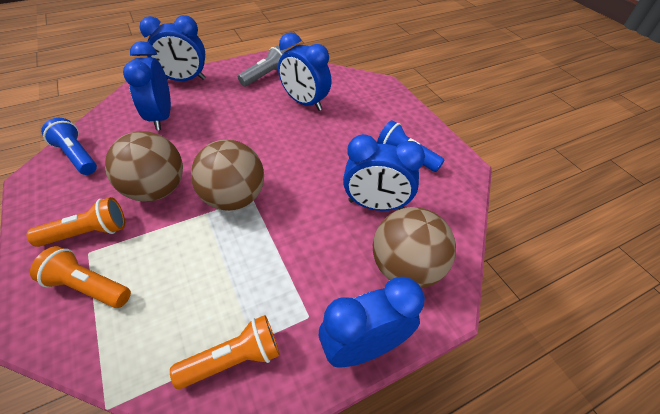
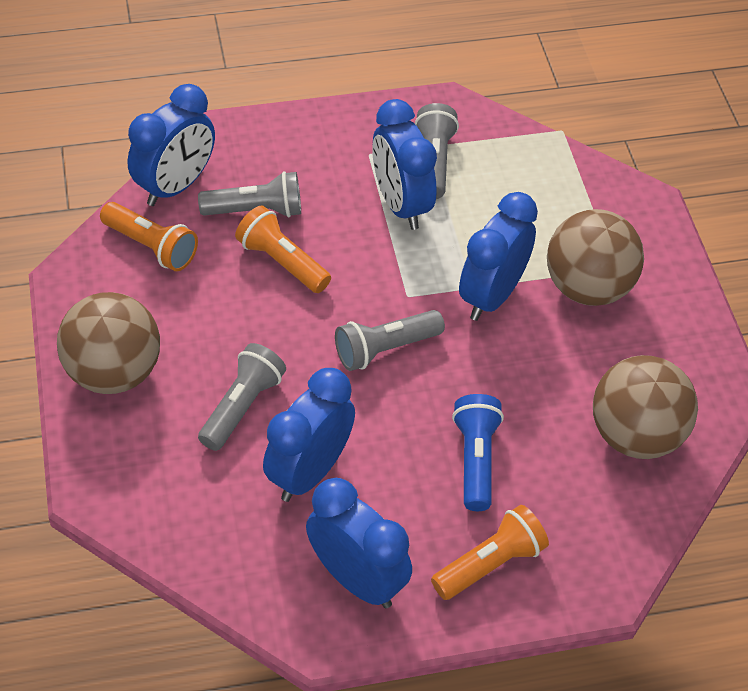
blue flashlight: 2 -> 1
grey flashlight: 1 -> 4

